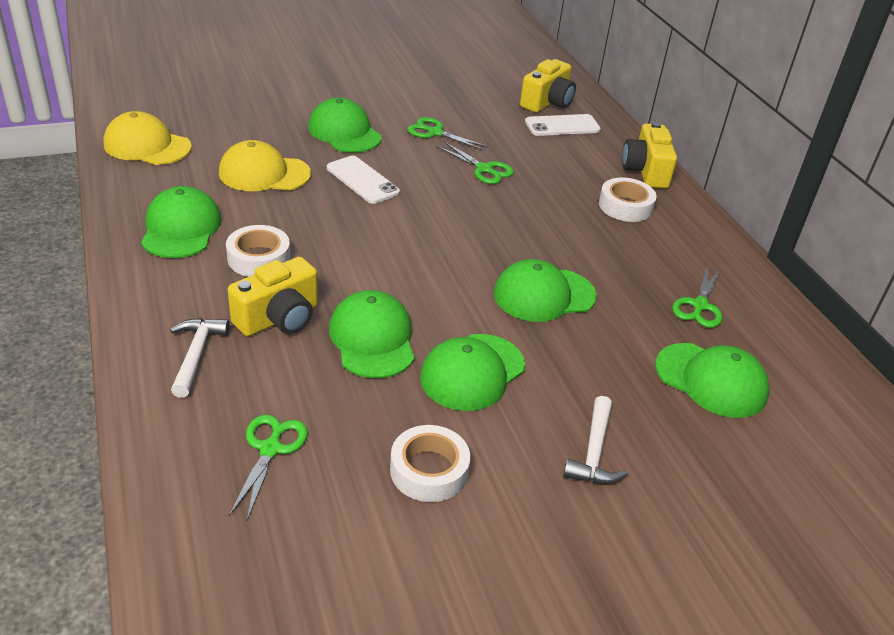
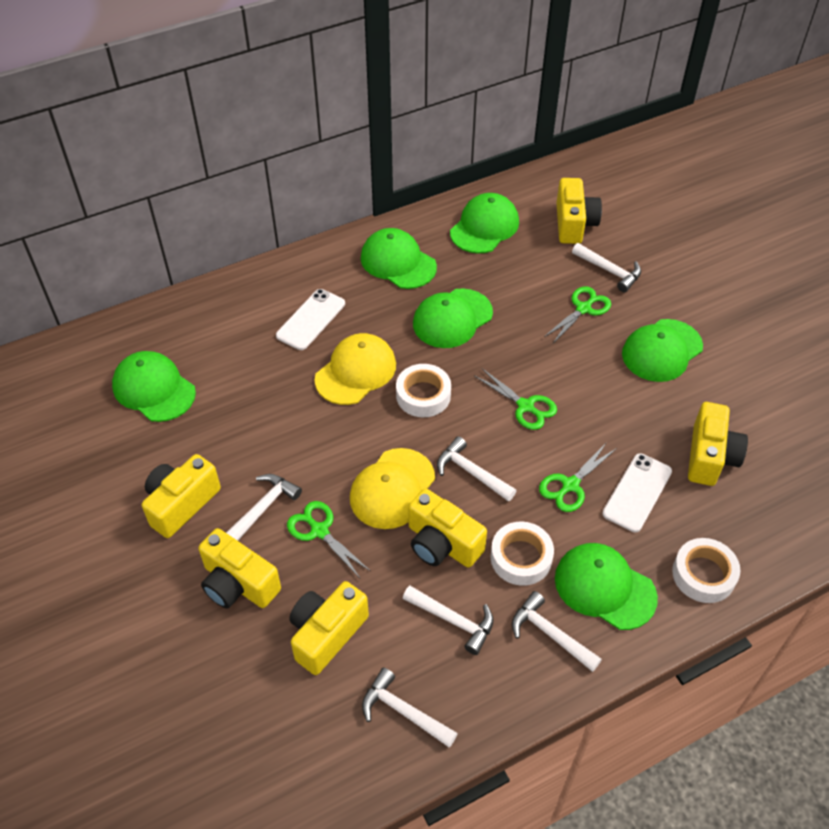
white hammer: 2 -> 6
yellow camera: 3 -> 6

